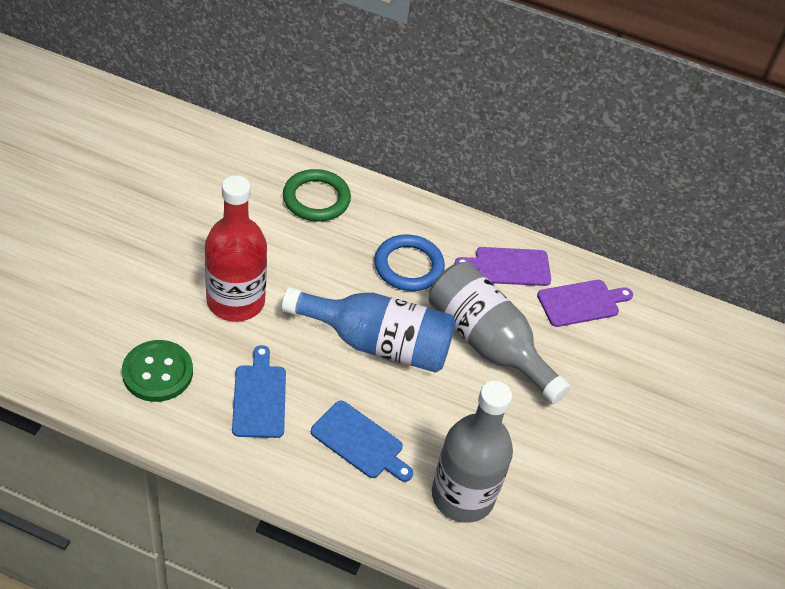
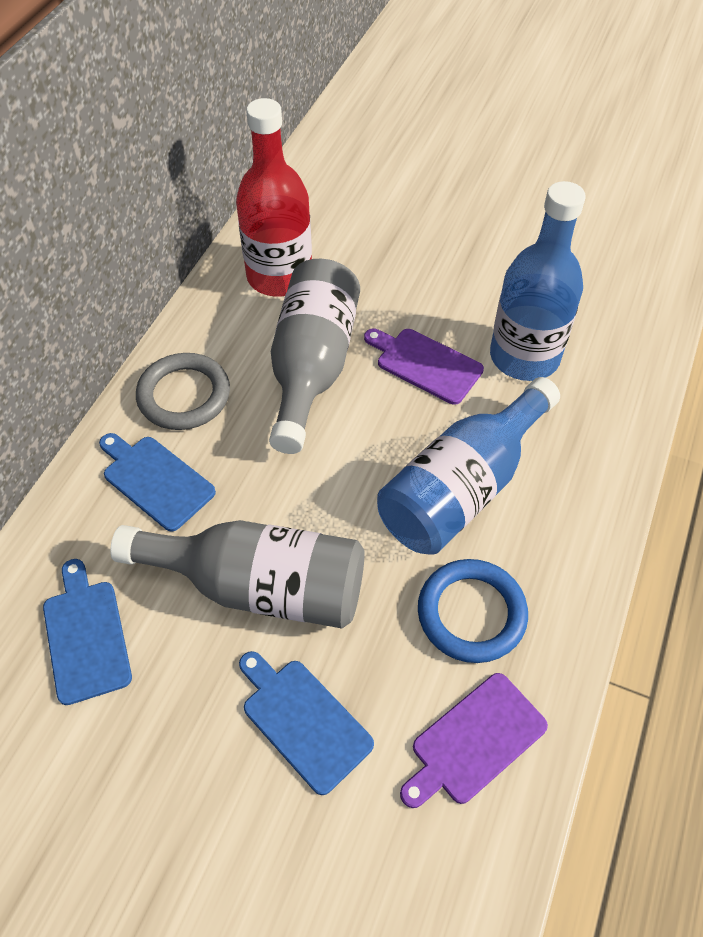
blue bottle: 1 -> 2
blue cutting board: 2 -> 3
green button: 1 -> 0
green ring: 1 -> 0
grey ring: 0 -> 1

